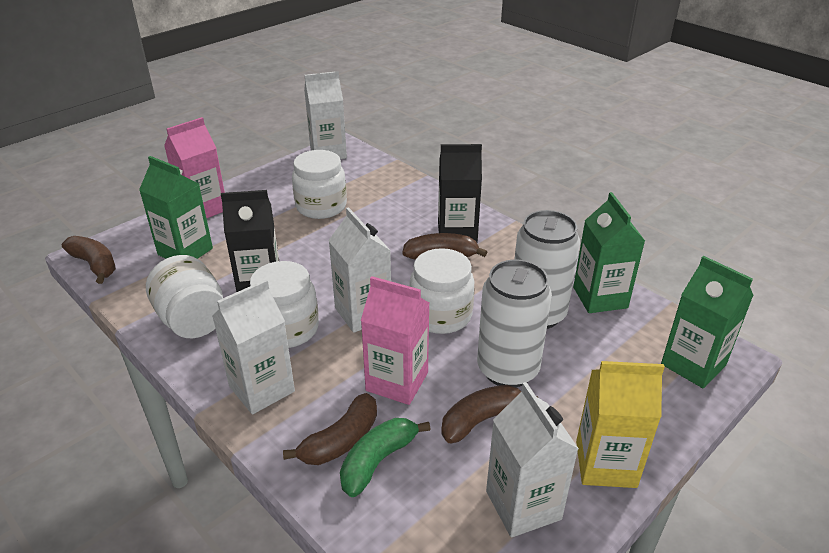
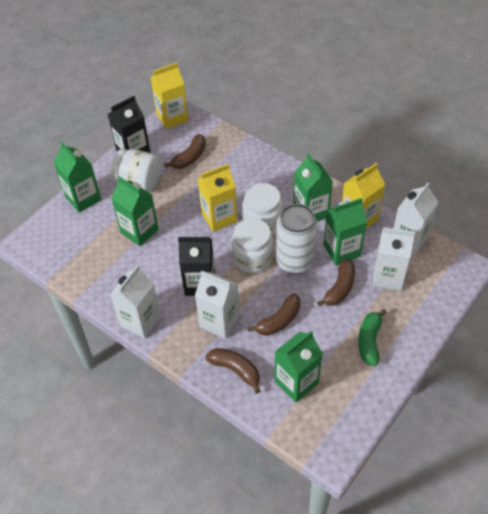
green carton: 3 -> 5
pink carton: 2 -> 0
white can: 2 -> 1
white jar: 4 -> 3
yellow carton: 1 -> 3

